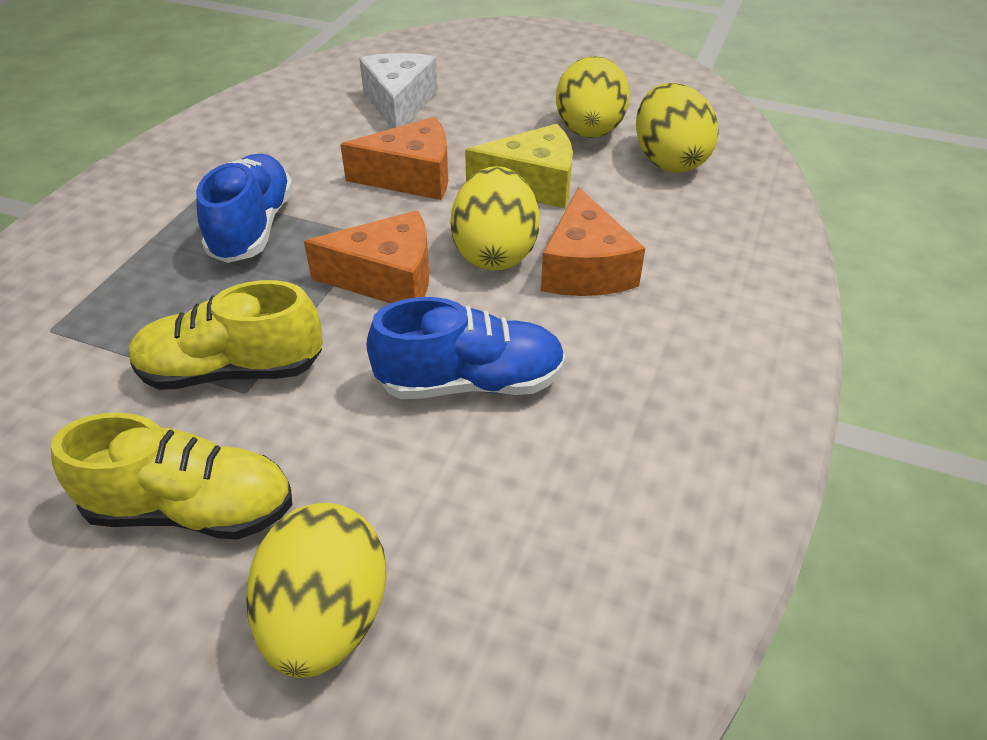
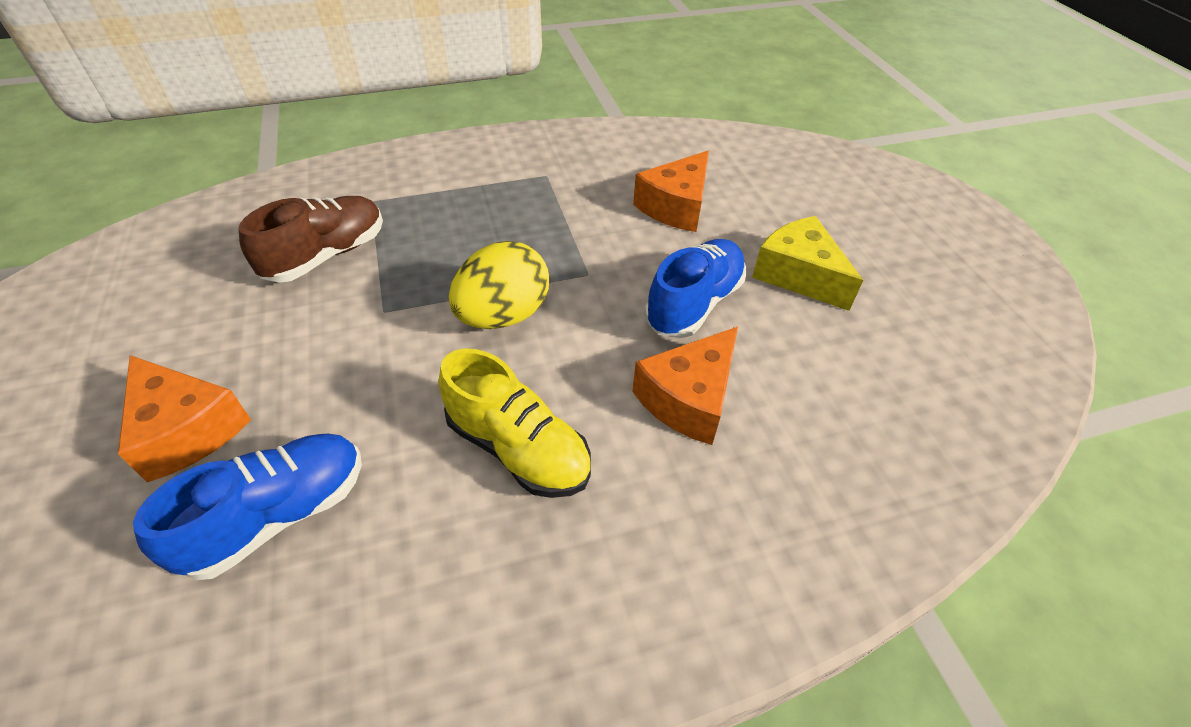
brown shoe: 0 -> 1
white cheese: 1 -> 0
yellow egg: 4 -> 1
yellow shoe: 2 -> 1

